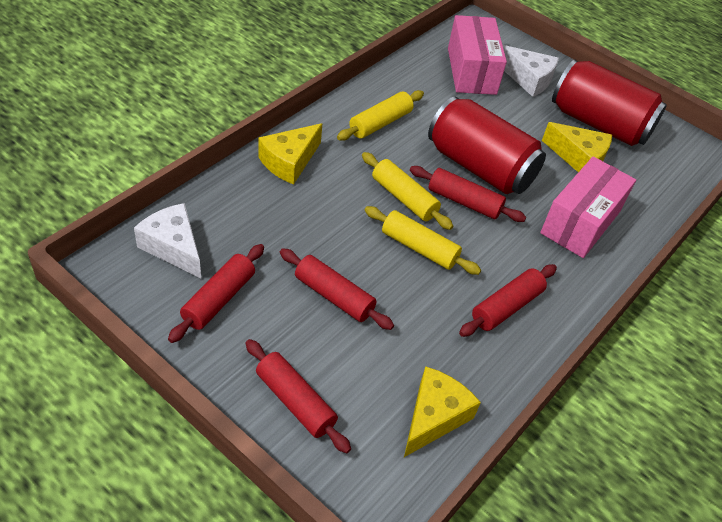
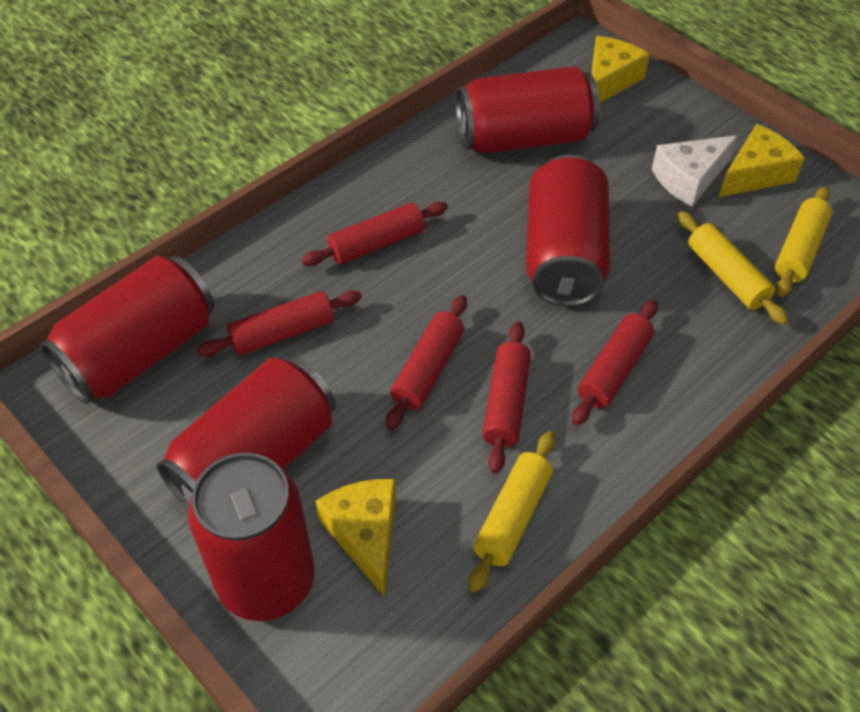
pink box: 2 -> 0
red can: 2 -> 5
white cheese: 2 -> 1

